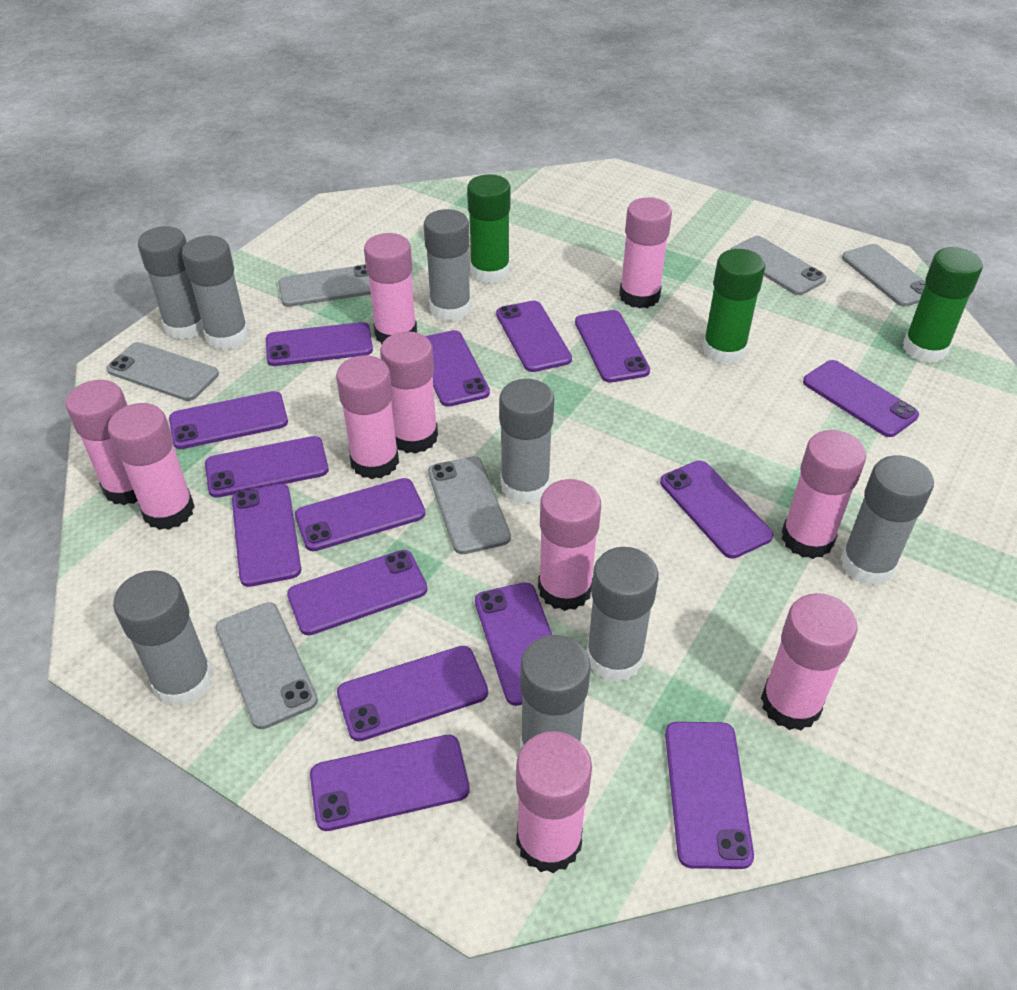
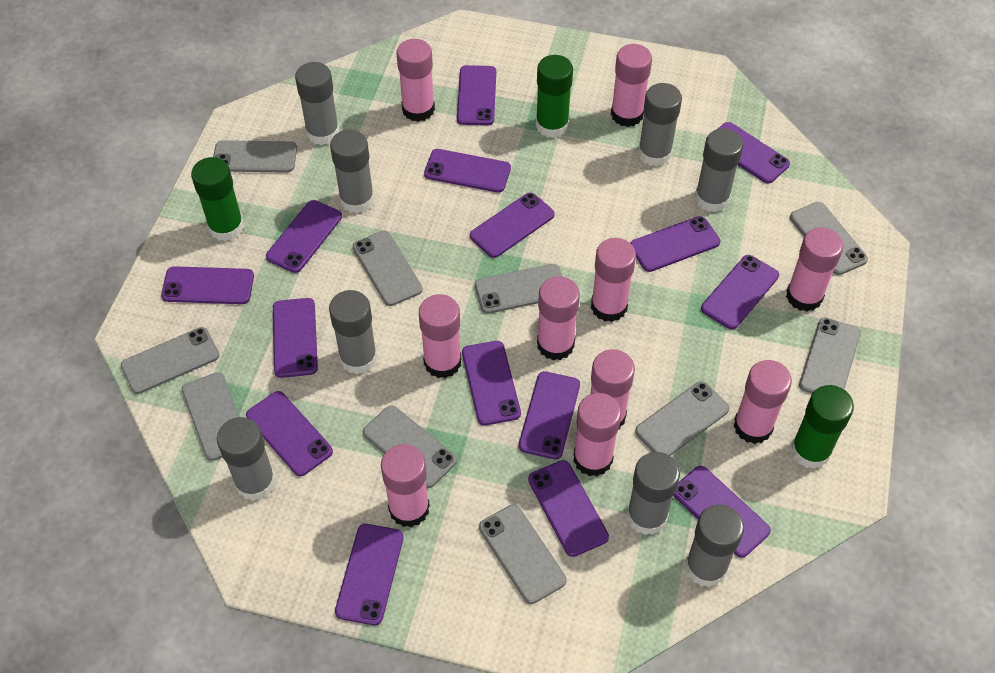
grey phone: 6 -> 10

